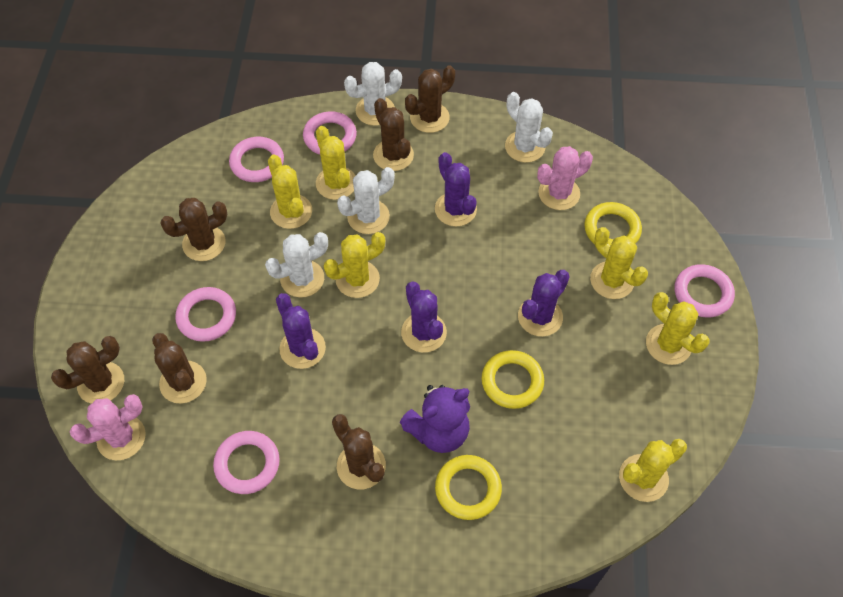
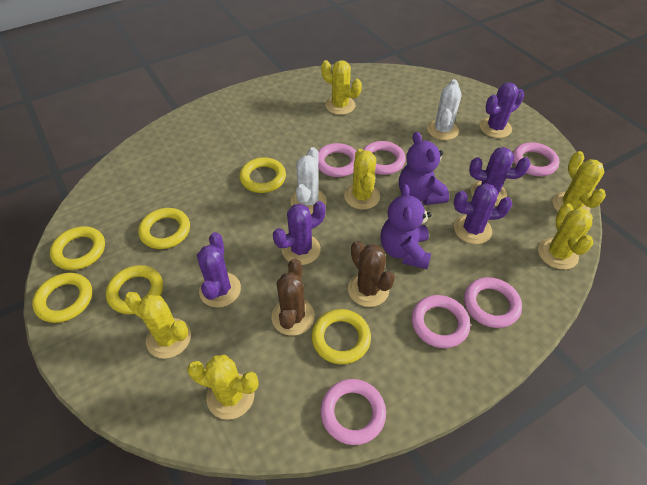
brown cactus: 6 -> 2
pink cactus: 2 -> 0
pink ring: 5 -> 6
purple cactus: 4 -> 5
purple teddy bear: 1 -> 2
white cactus: 4 -> 2
yellow ring: 3 -> 6

